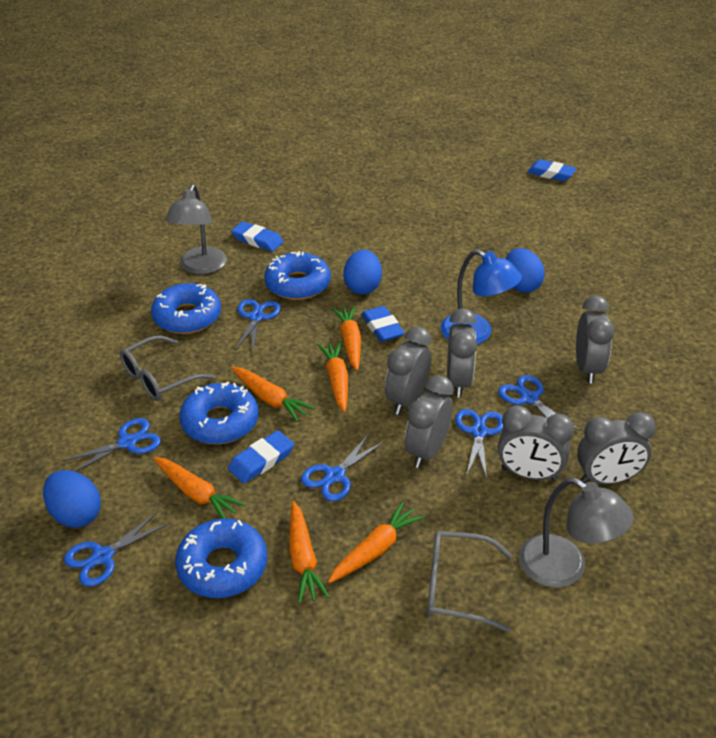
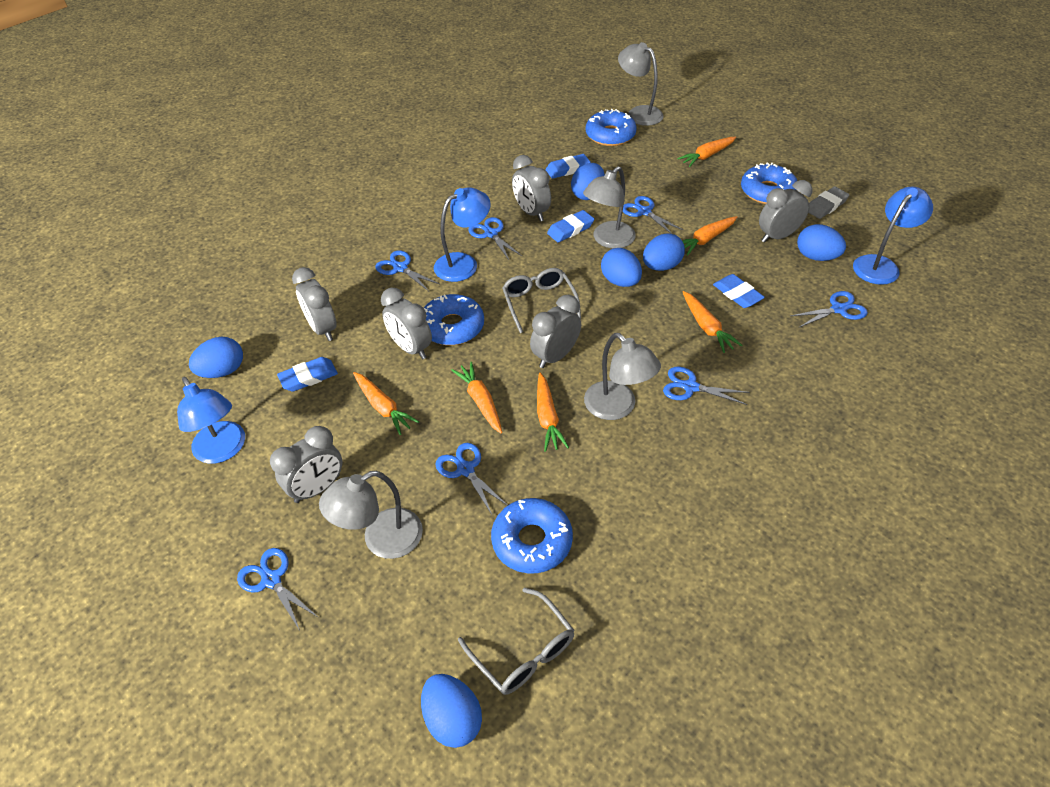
blue egg: 3 -> 6
blue lamp: 1 -> 3
blue scissors: 6 -> 7
grey eraser: 0 -> 1
grey lamp: 2 -> 4

